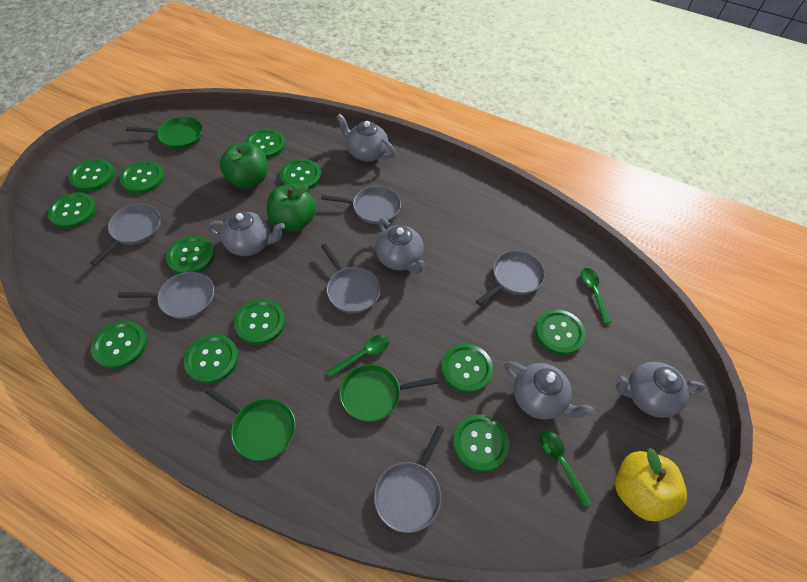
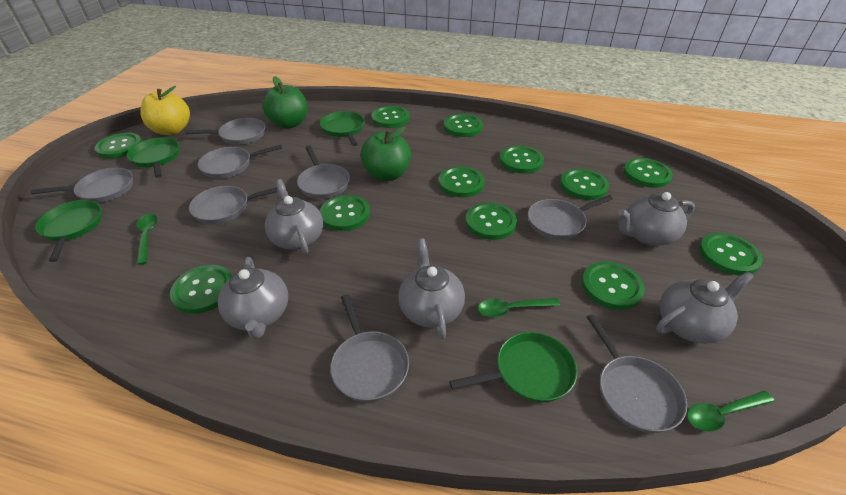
green pan: 3 -> 4
grey pan: 6 -> 8

